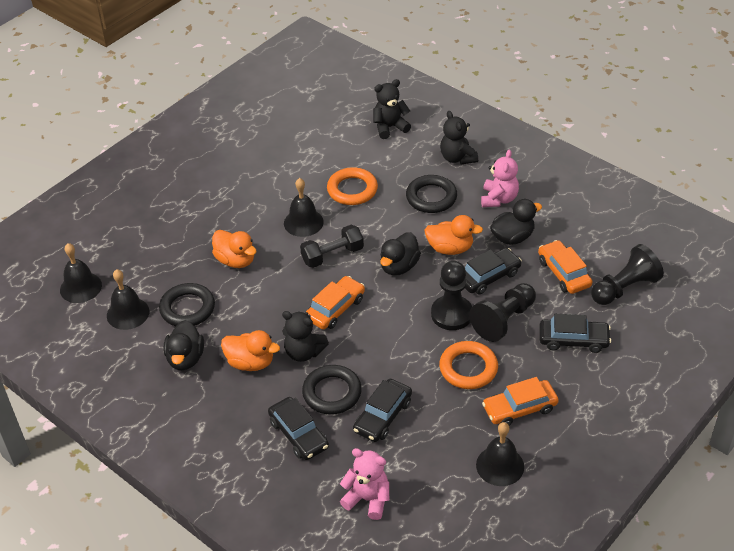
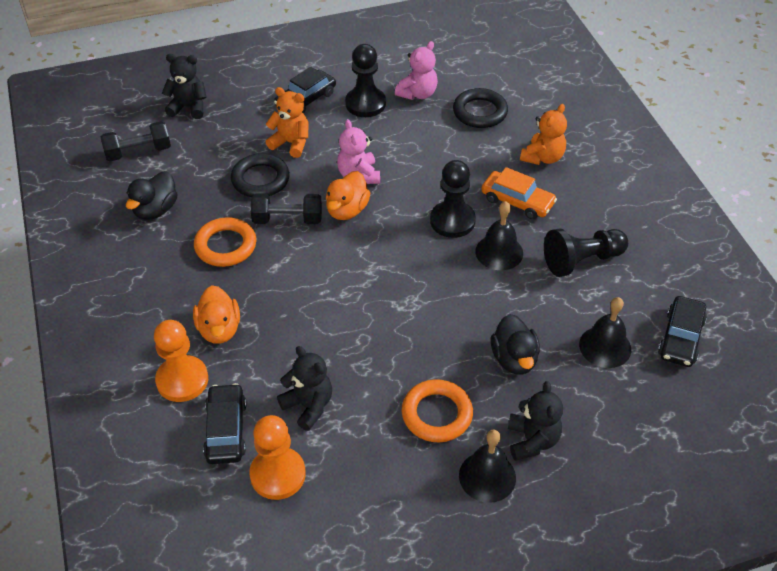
black bell: 4 -> 3
black car: 4 -> 3
black duck: 3 -> 2
black dumbbell: 1 -> 2
black ring: 3 -> 2
orange car: 3 -> 1
orange duck: 3 -> 2
orange pawn: 0 -> 2
orange teddy bear: 0 -> 2

